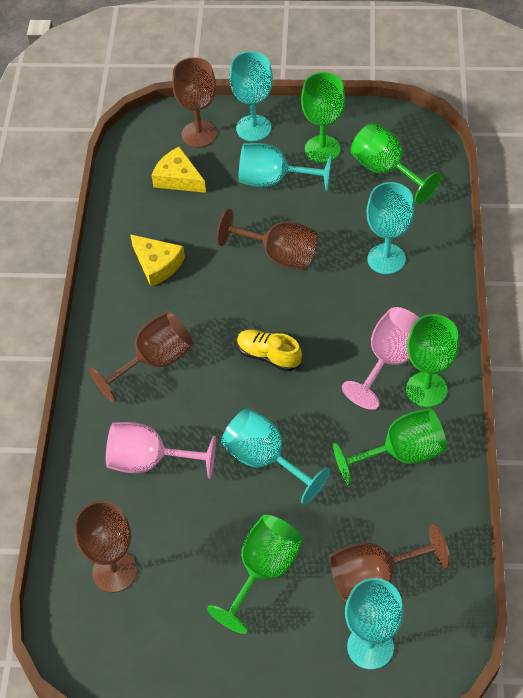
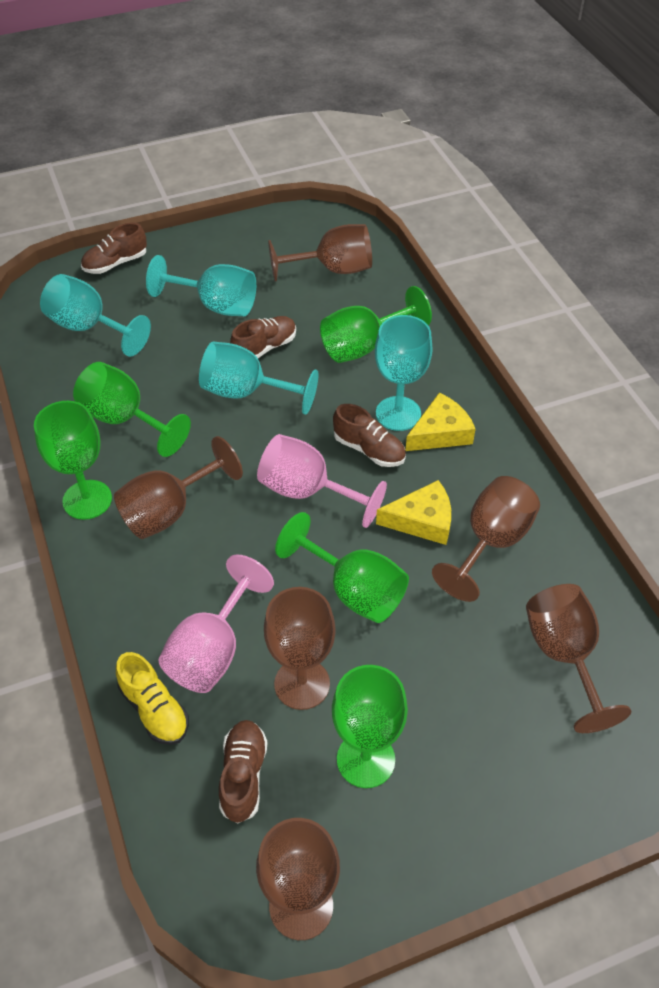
brown goblet: 5 -> 6
brown shoe: 0 -> 4
turquoise goblet: 5 -> 4

